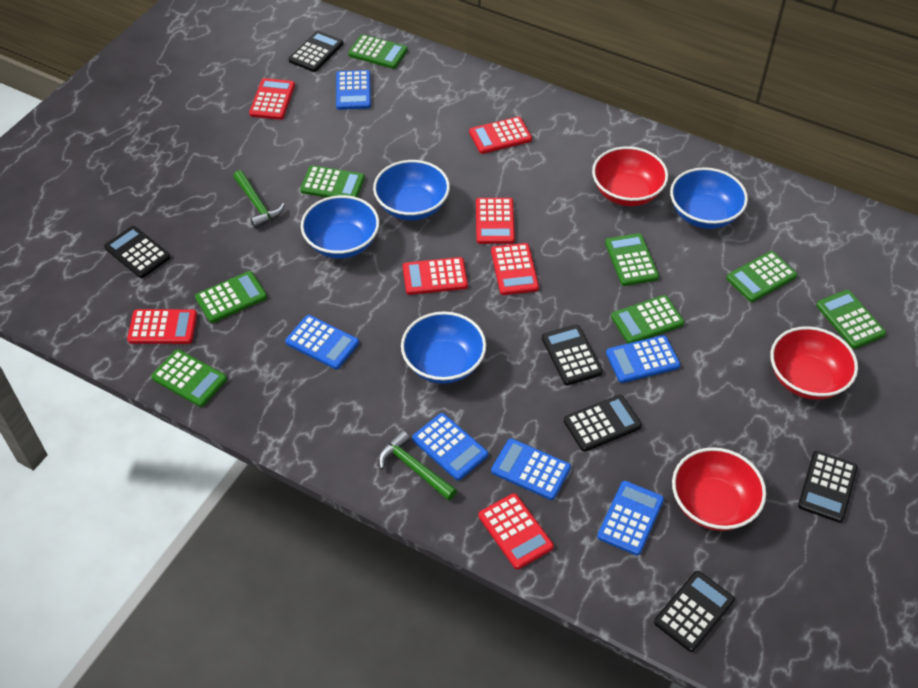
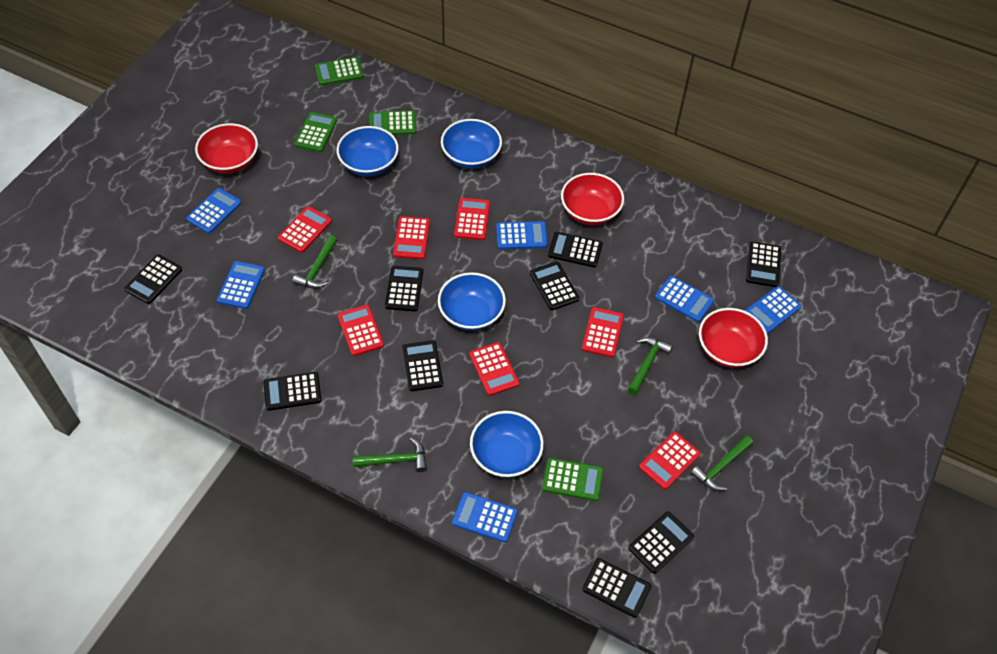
black calculator: 6 -> 9
green calculator: 8 -> 4
green hammer: 2 -> 4

